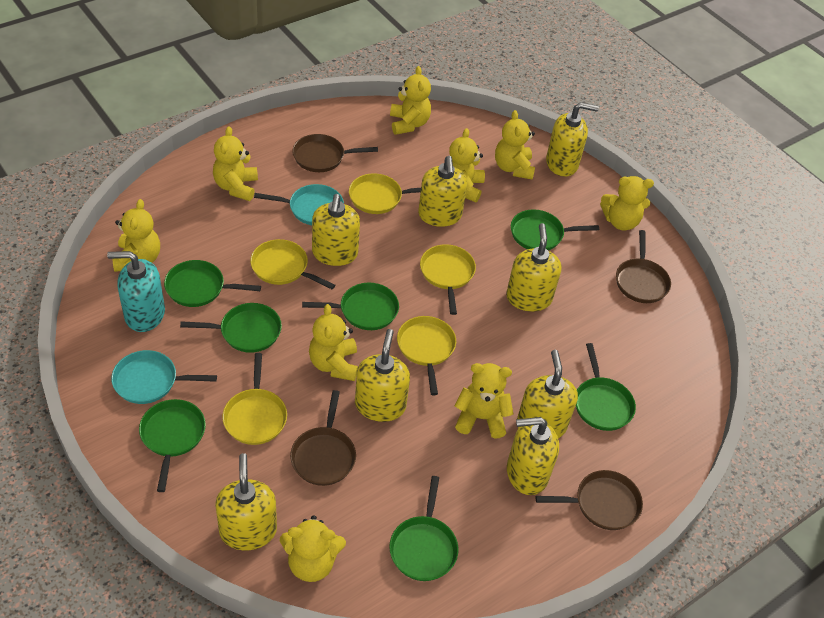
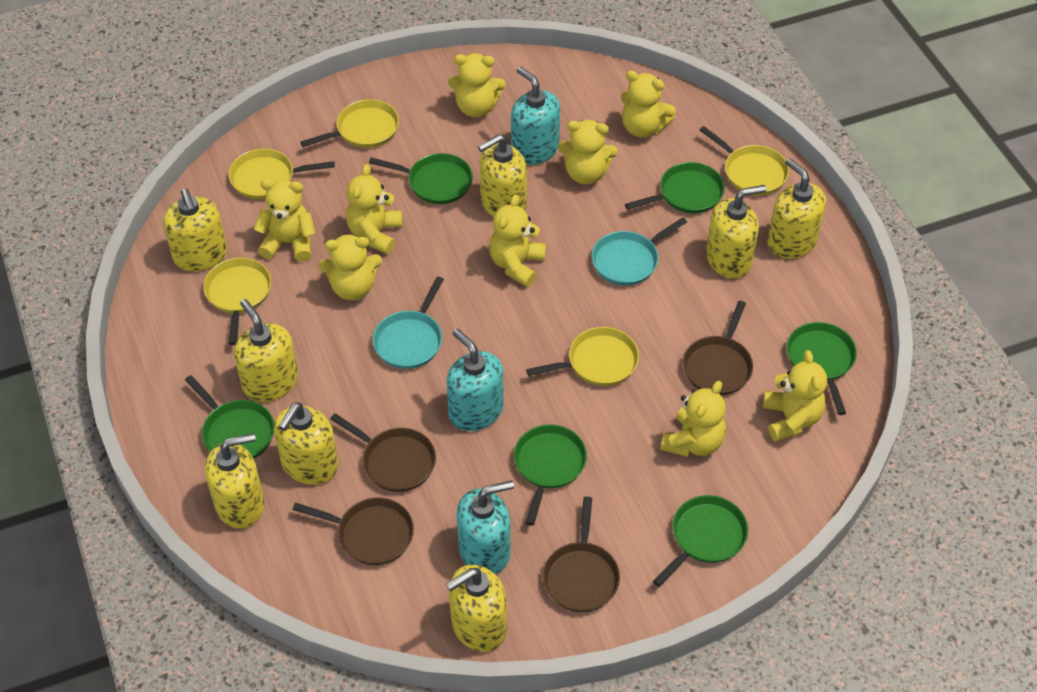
green pan: 7 -> 6
turquoise soap dispenser: 1 -> 3

